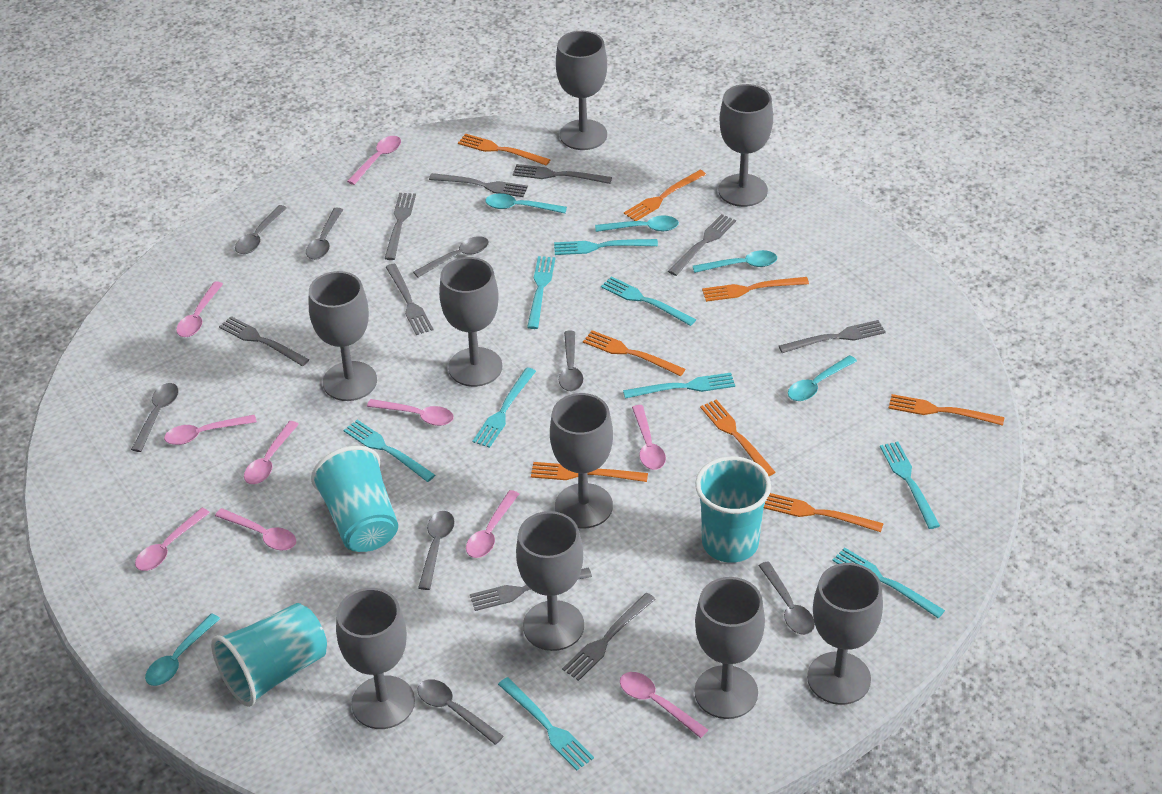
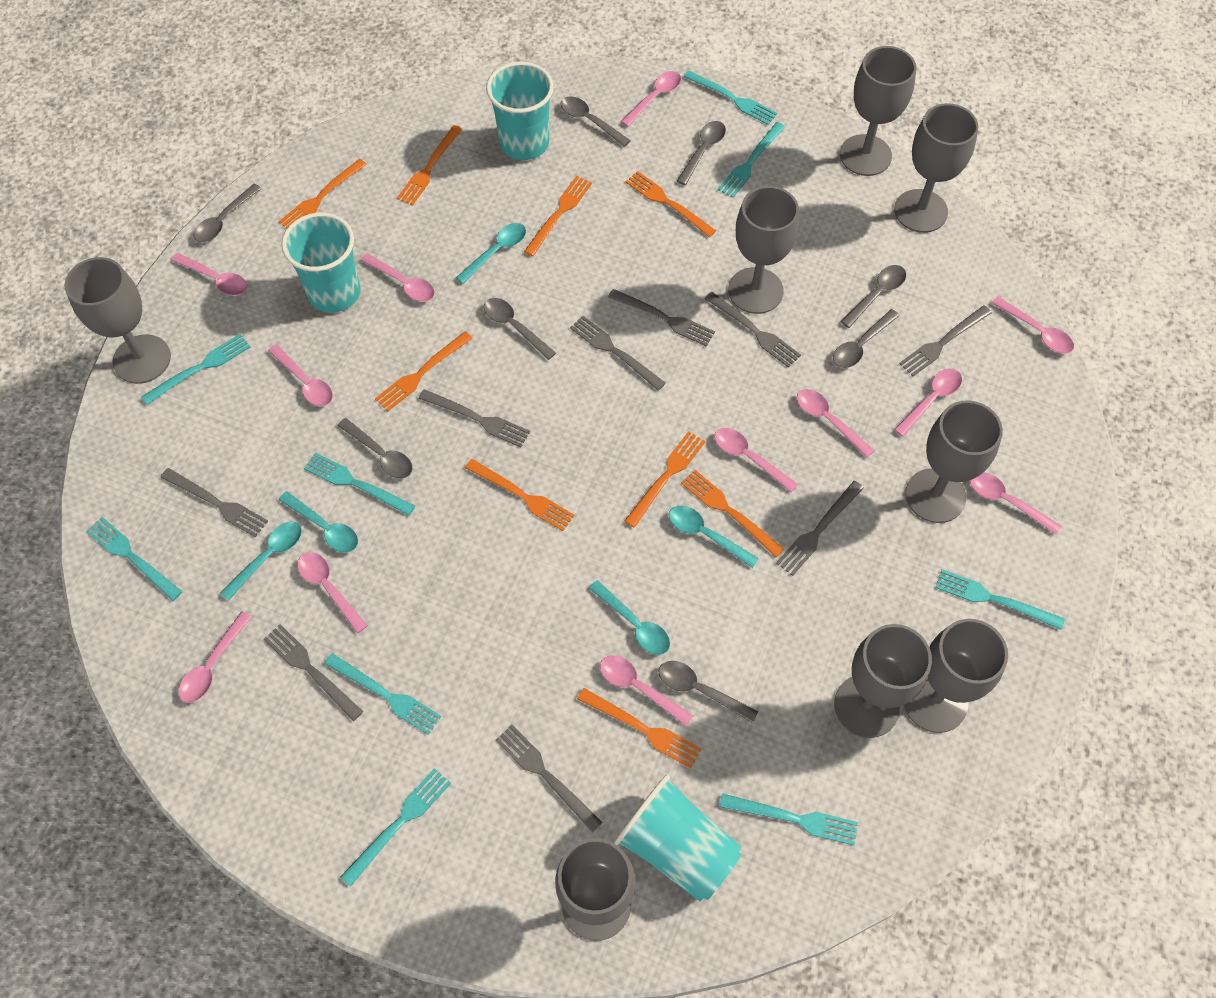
grey goblet: 9 -> 8
orange fork: 8 -> 9
pink spoon: 10 -> 12

